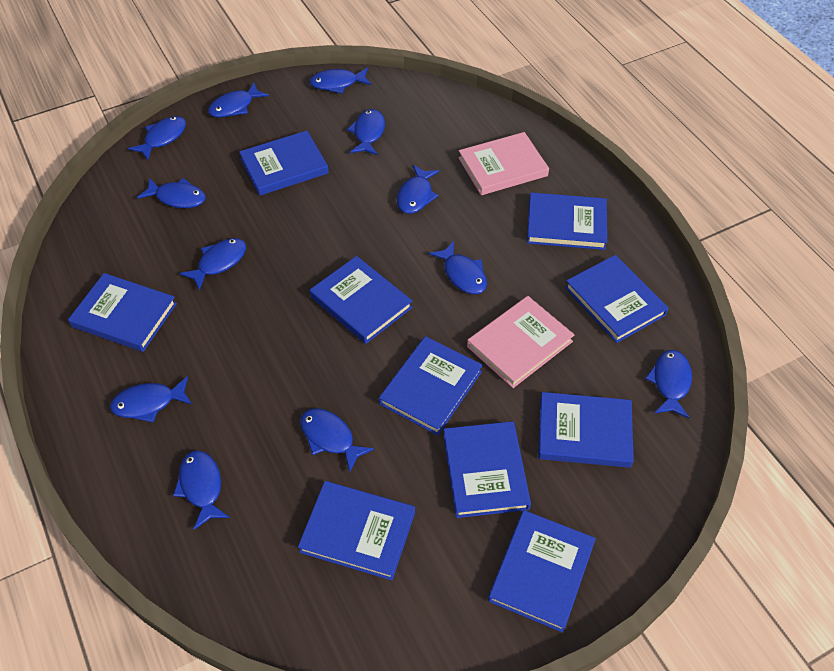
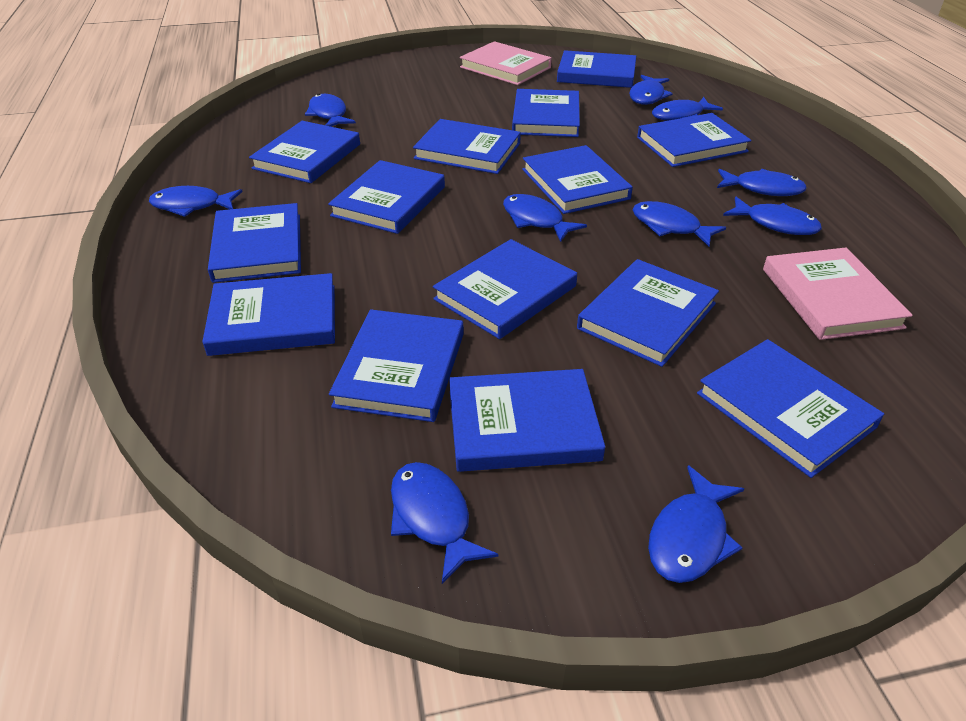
blue book: 10 -> 14
blue fish: 12 -> 10

